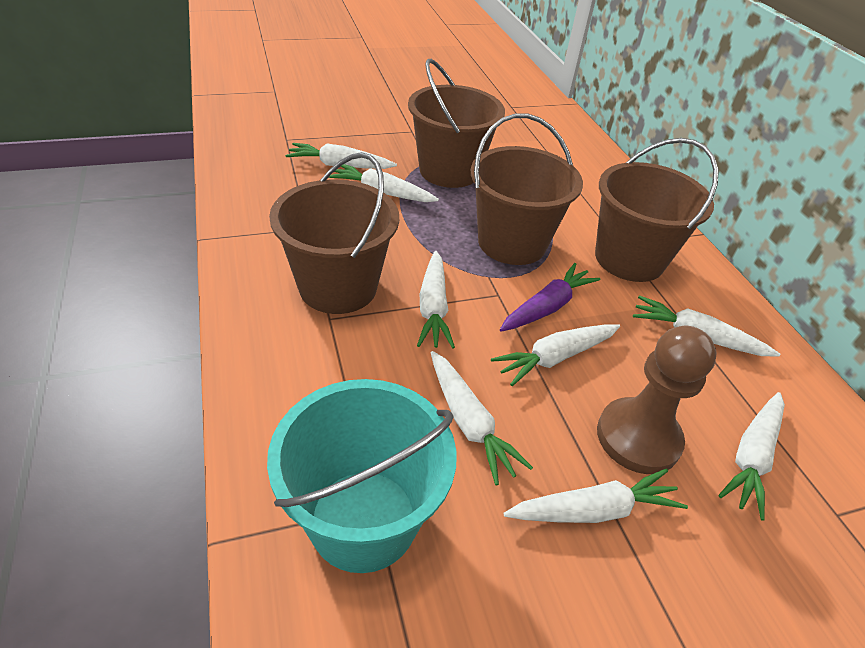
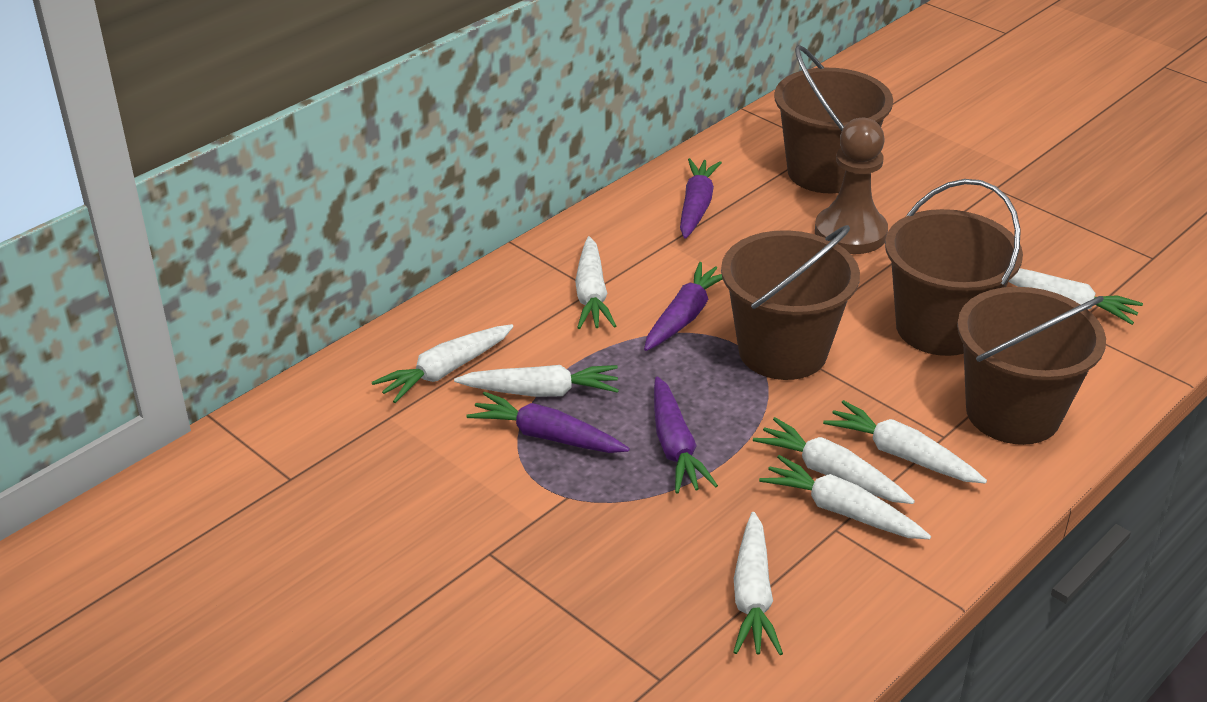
purple carrot: 1 -> 4
turquoise bucket: 1 -> 0

